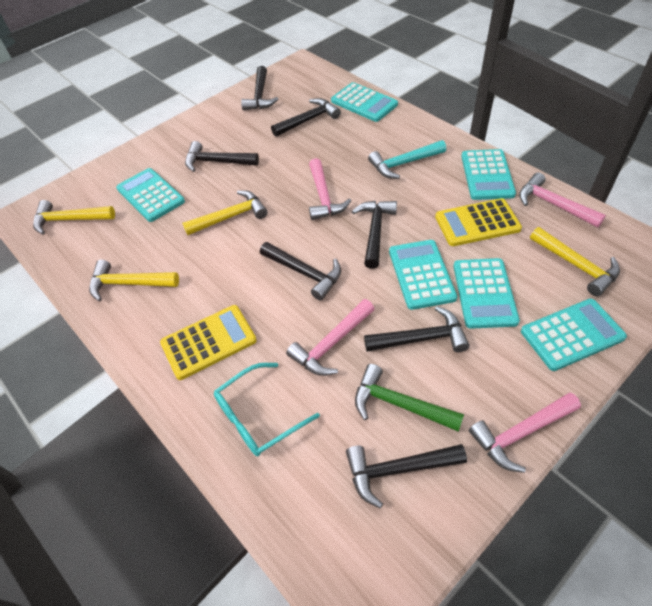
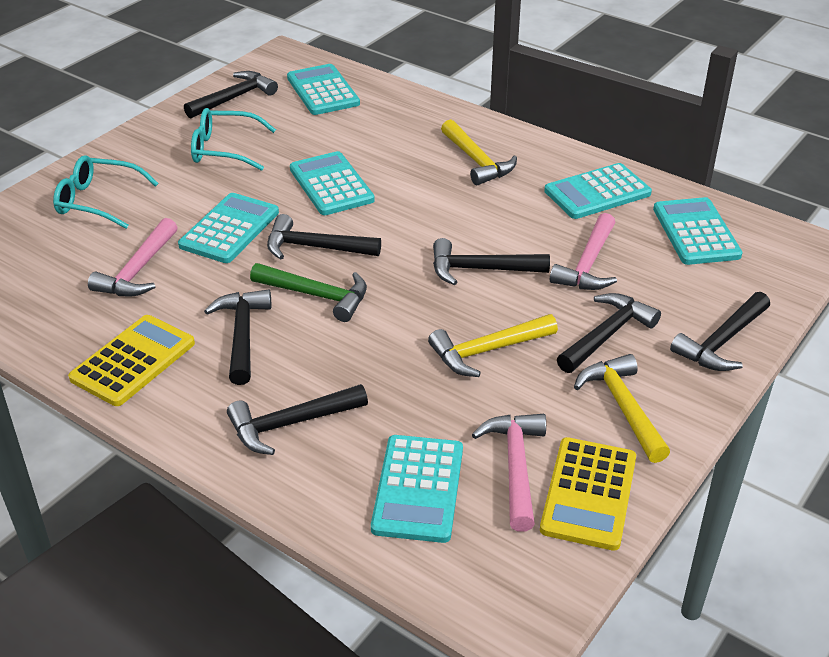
pink hammer: 4 -> 3
turquoise glasses: 1 -> 2
turquoise hammer: 1 -> 0
yellow hammer: 4 -> 3

